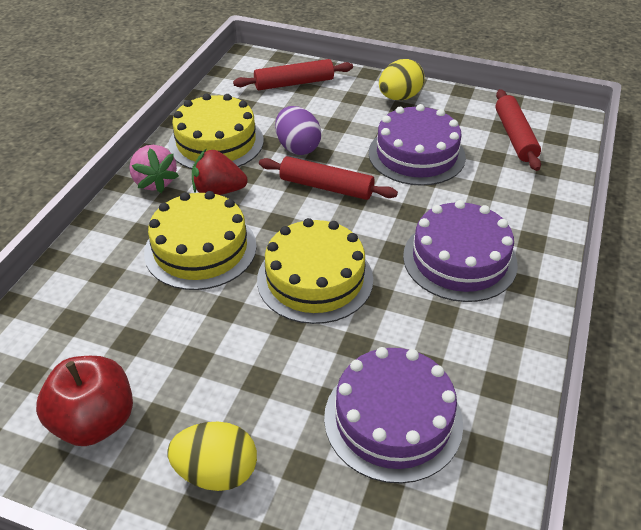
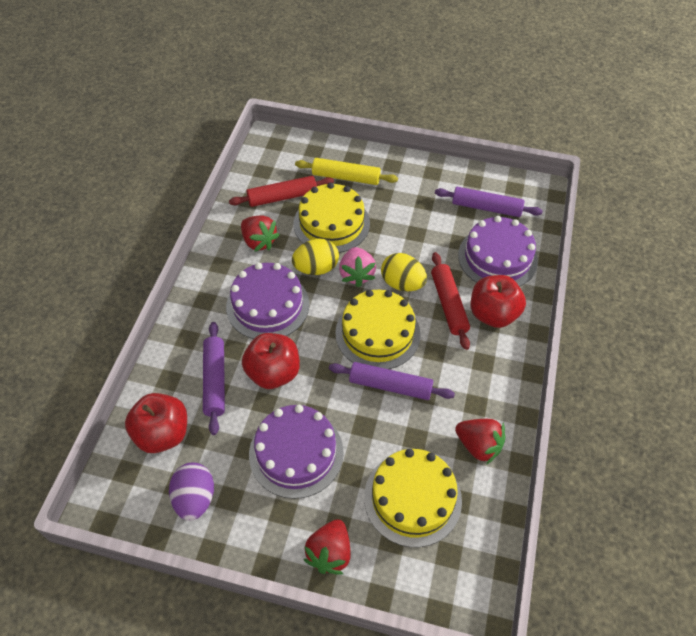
purple rolling pin: 0 -> 3
red apple: 1 -> 3
red rolling pin: 3 -> 2
red strawberry: 1 -> 3
yellow rolling pin: 0 -> 1

